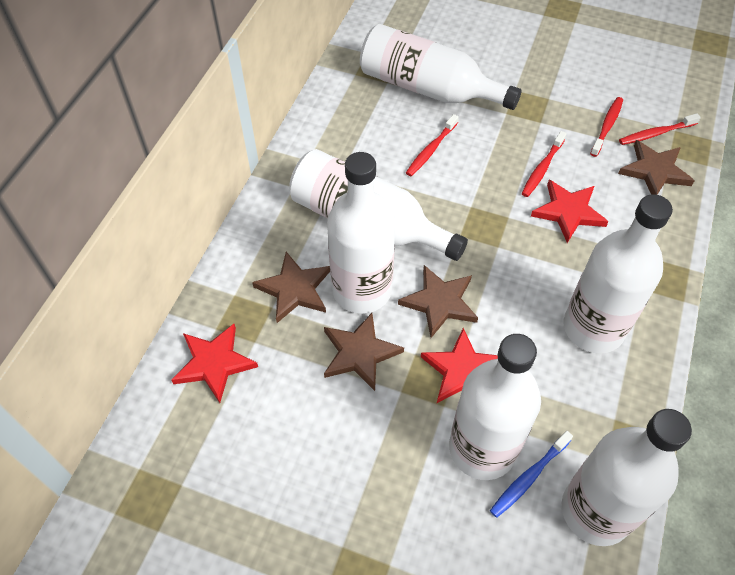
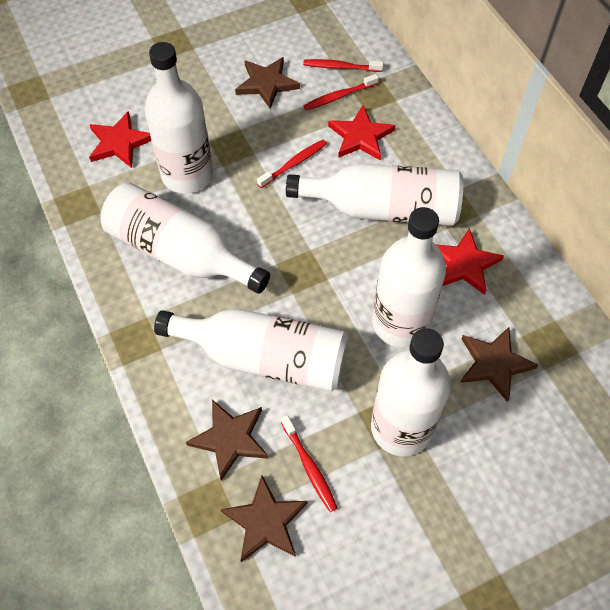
blue toothbrush: 1 -> 0

